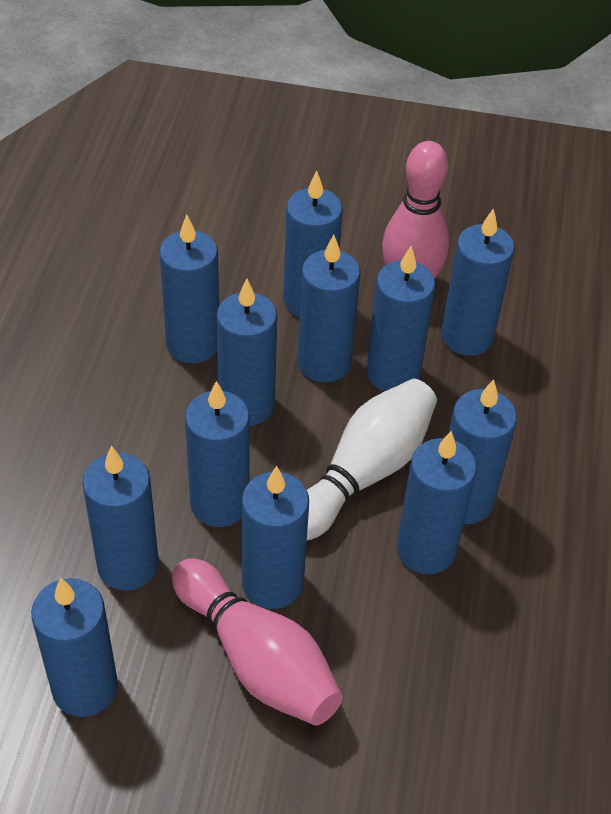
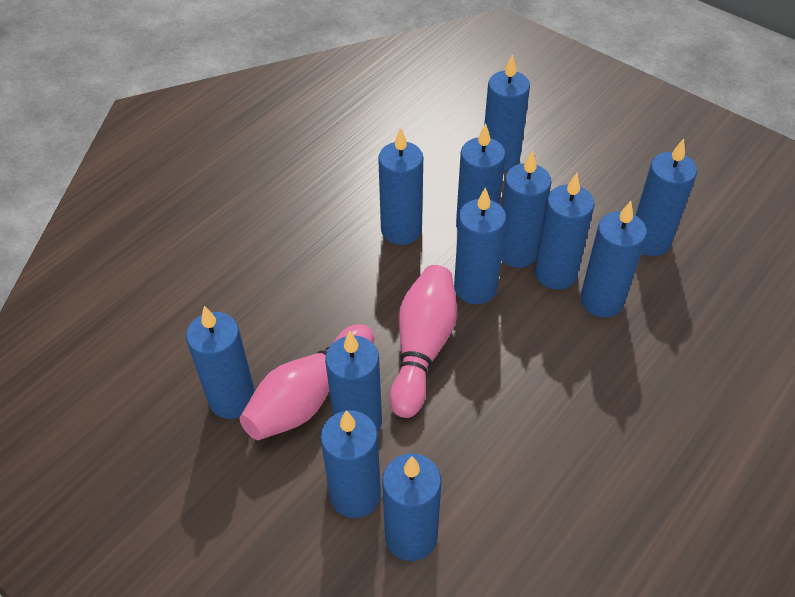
white bowling pin: 1 -> 0

